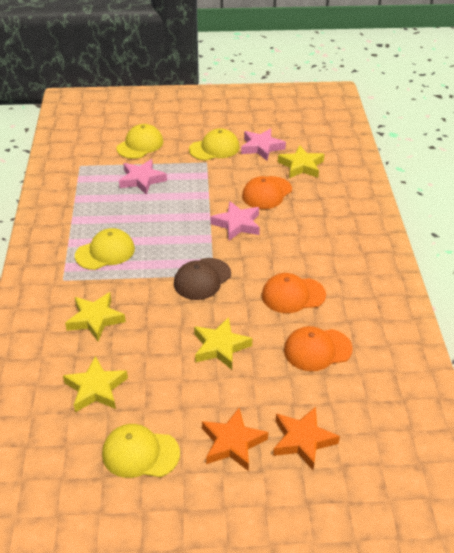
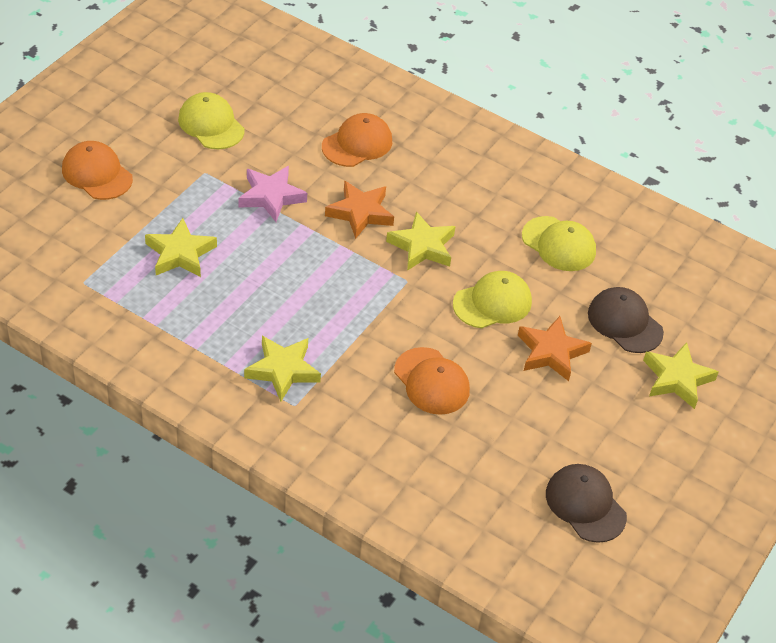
brown cap: 1 -> 2
pink star: 3 -> 1
yellow cap: 4 -> 3

